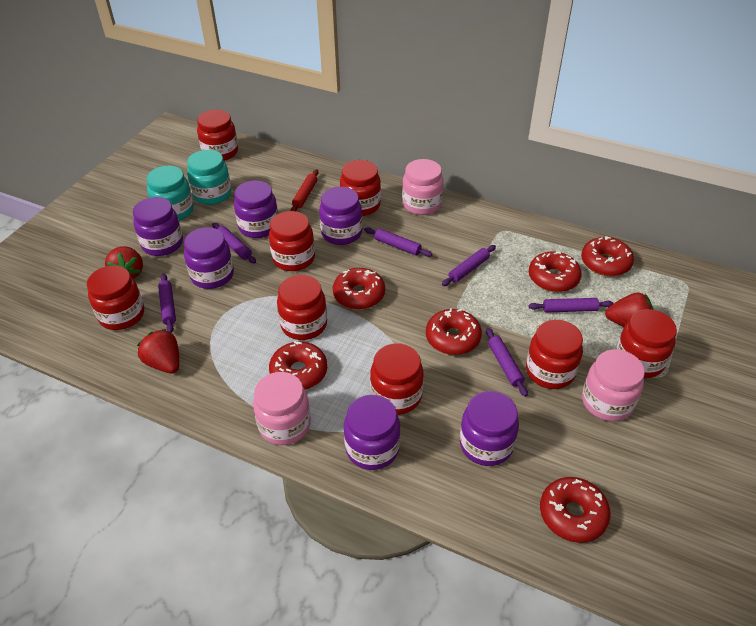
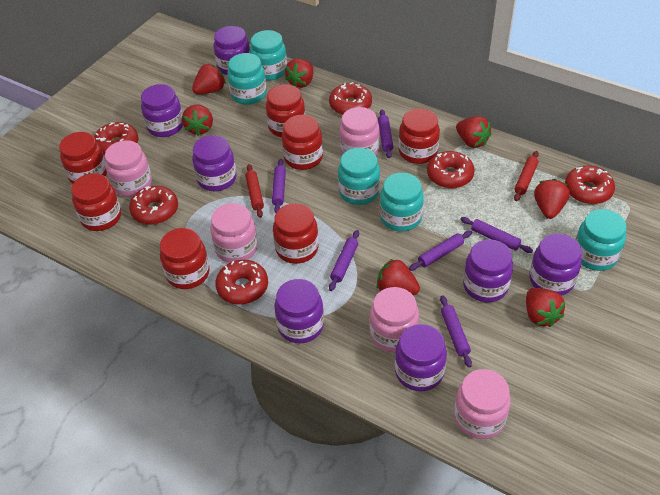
pink jar: 3 -> 5
purple jar: 6 -> 7
red jar: 8 -> 7
red rolling pin: 1 -> 2
red strawberry: 3 -> 7
turquoise jar: 2 -> 5

